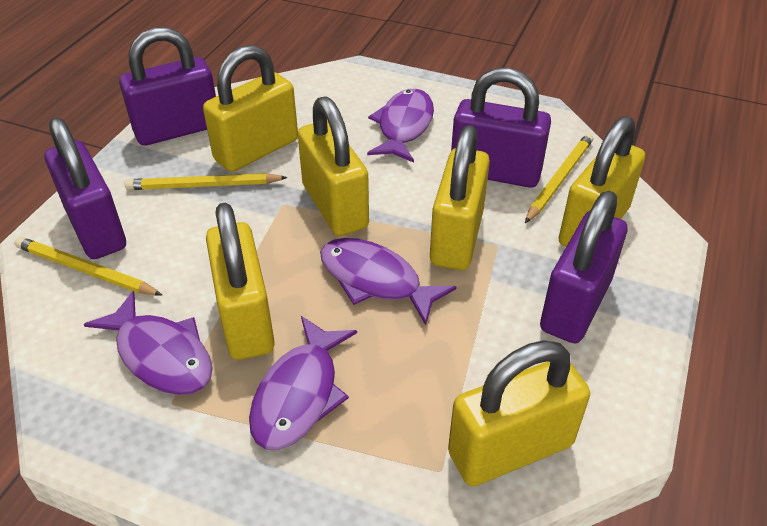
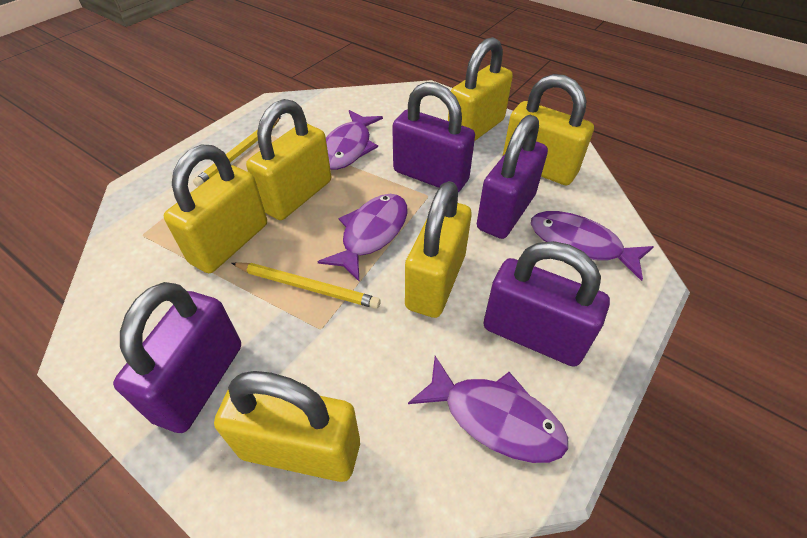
yellow pencil: 3 -> 2

